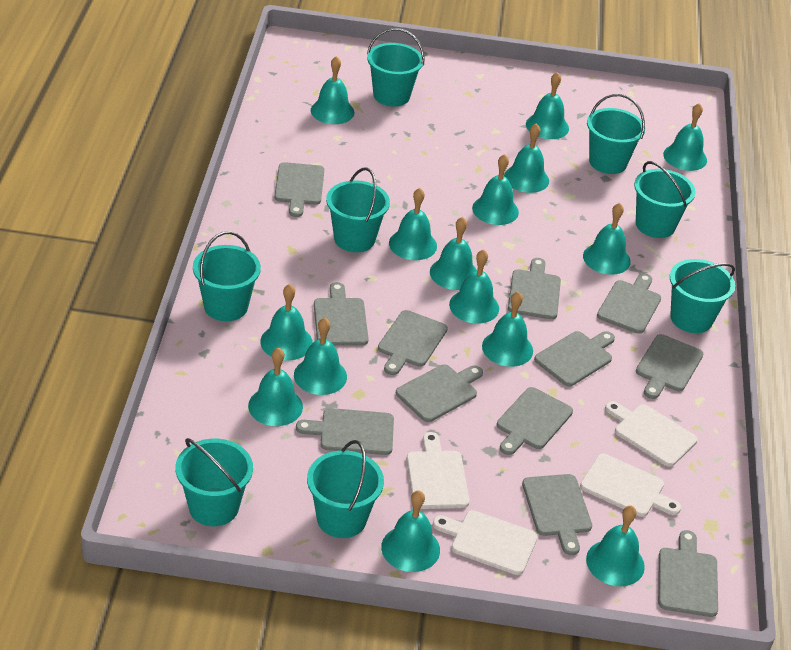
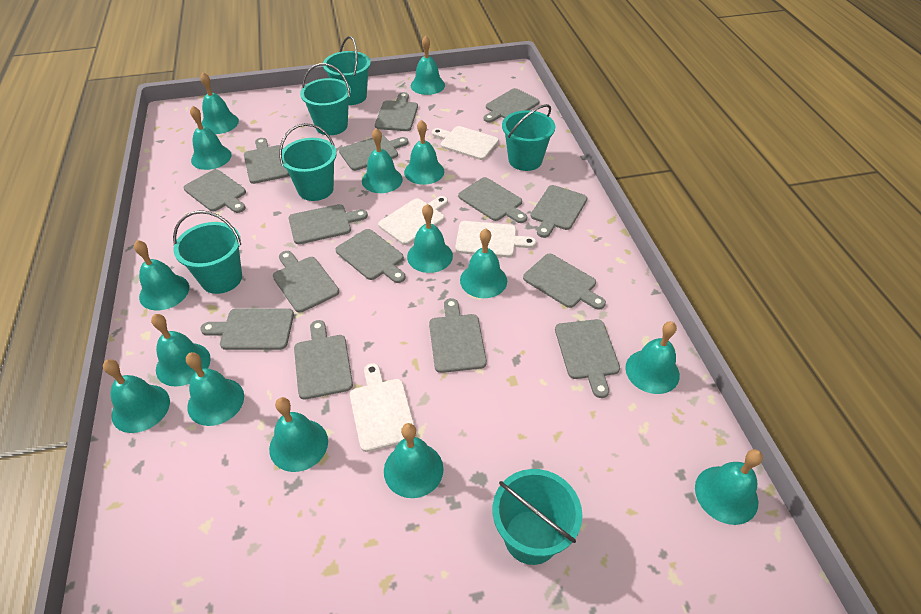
grey cutting board: 12 -> 15
turquoise bucket: 8 -> 6

